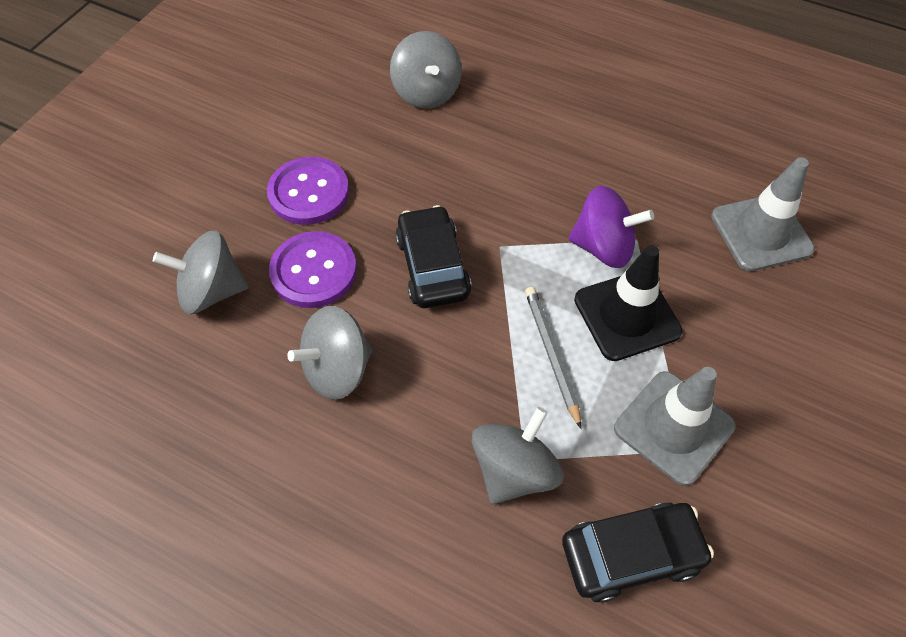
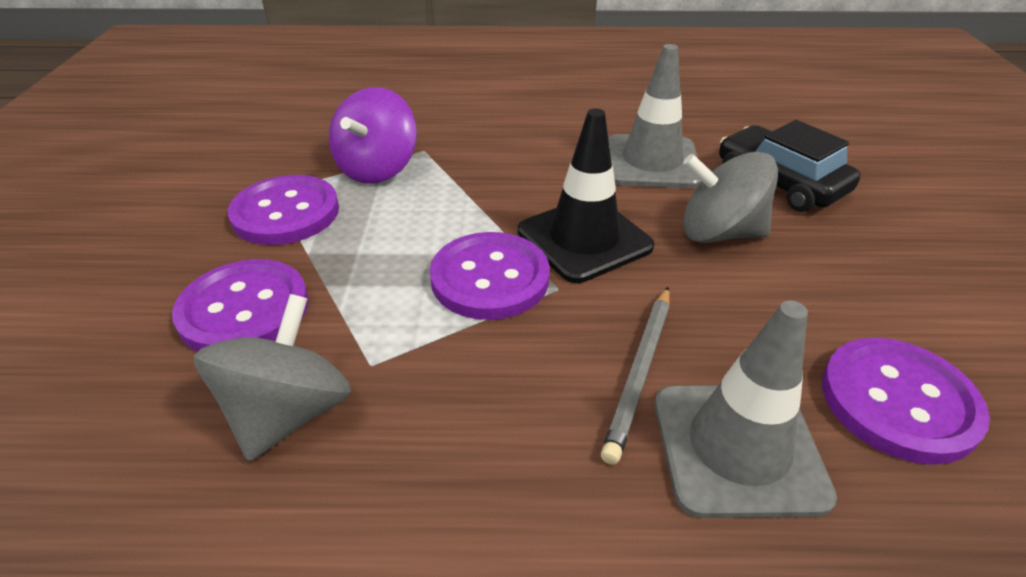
black car: 2 -> 1
grey spinning top: 4 -> 2
purple button: 2 -> 4

